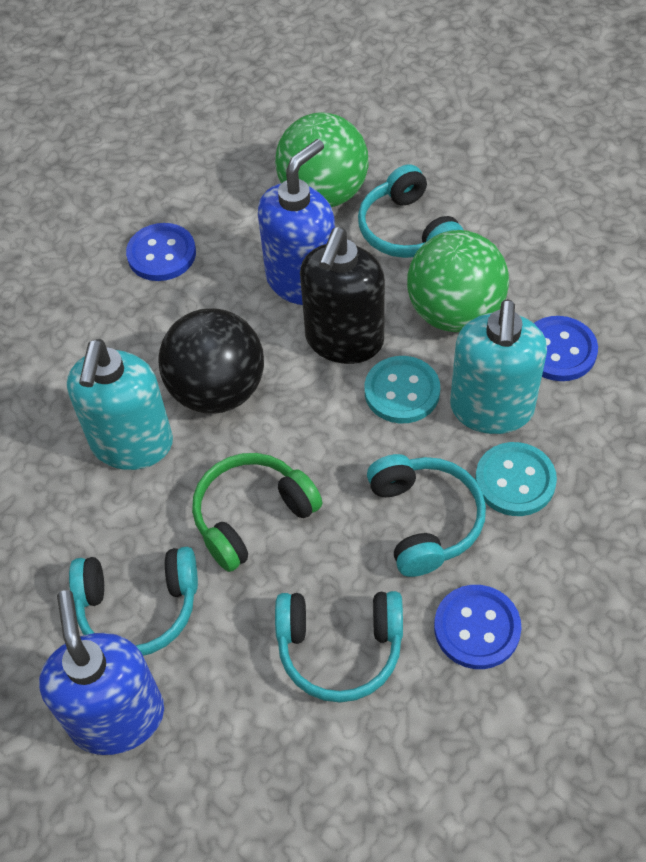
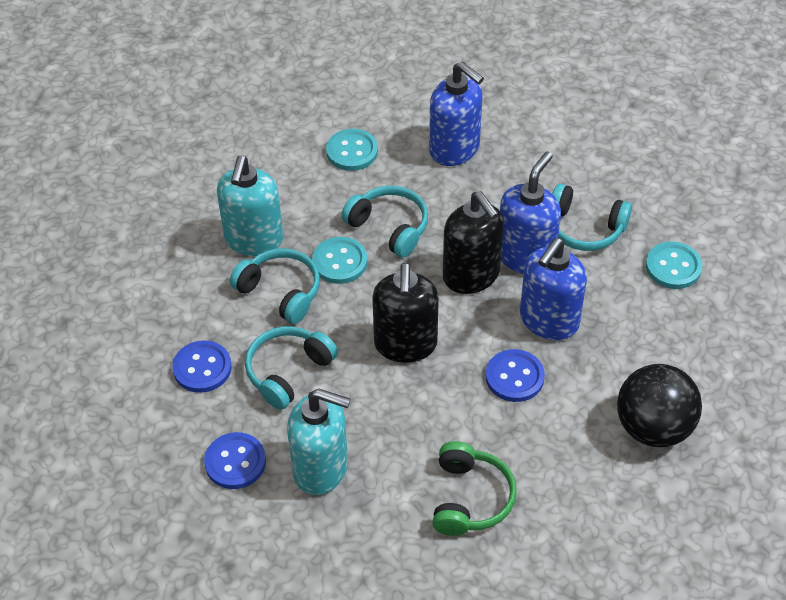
black soap dispenser: 1 -> 2
blue soap dispenser: 2 -> 3
green ball: 2 -> 0
turquoise button: 2 -> 3

